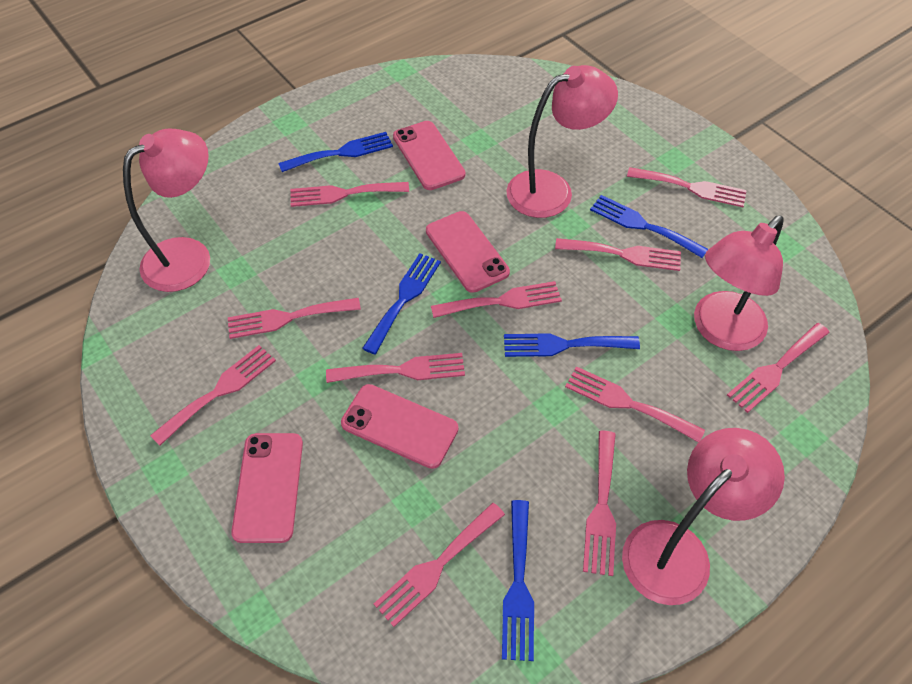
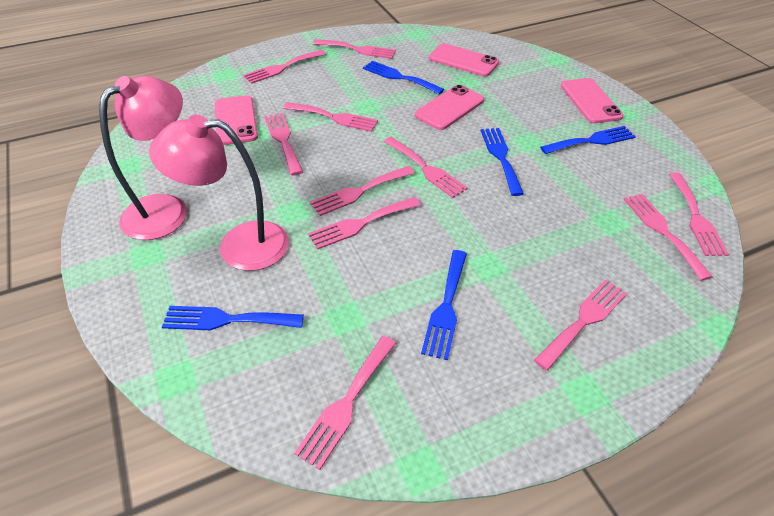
pink lamp: 4 -> 2

